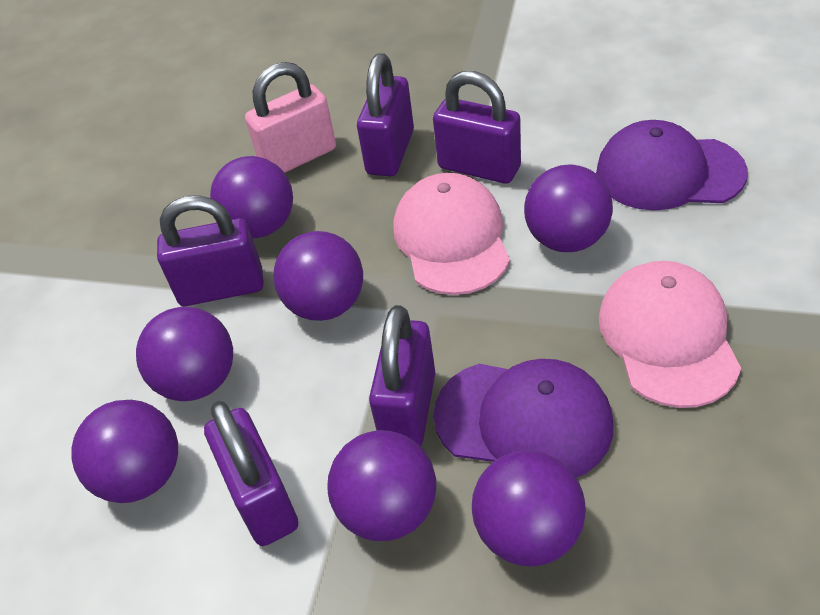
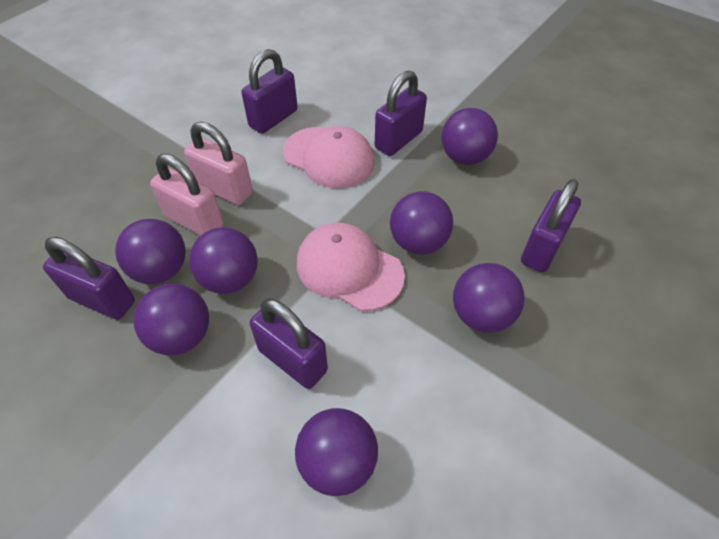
pink padlock: 1 -> 2
purple cap: 2 -> 0

